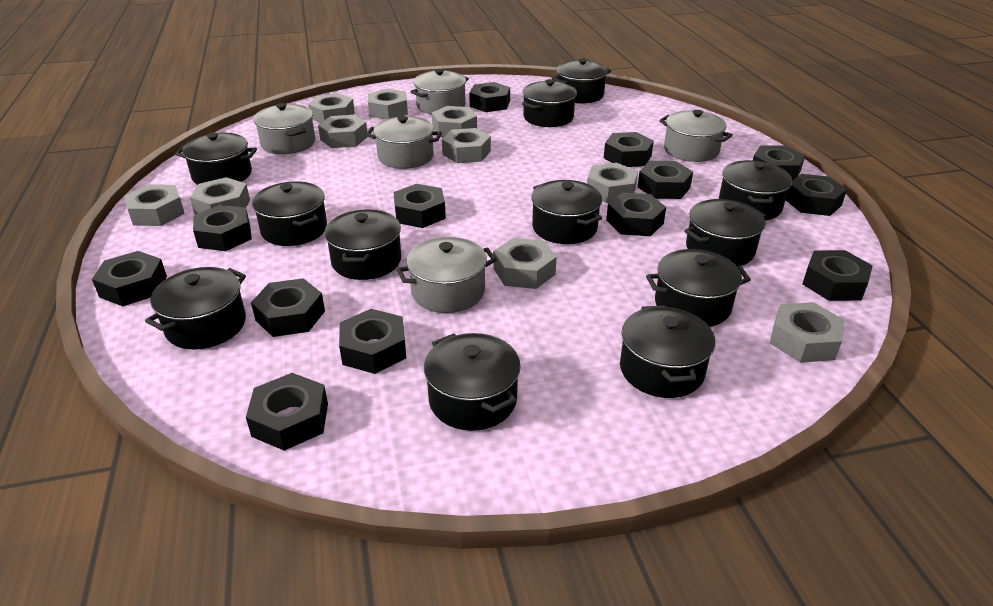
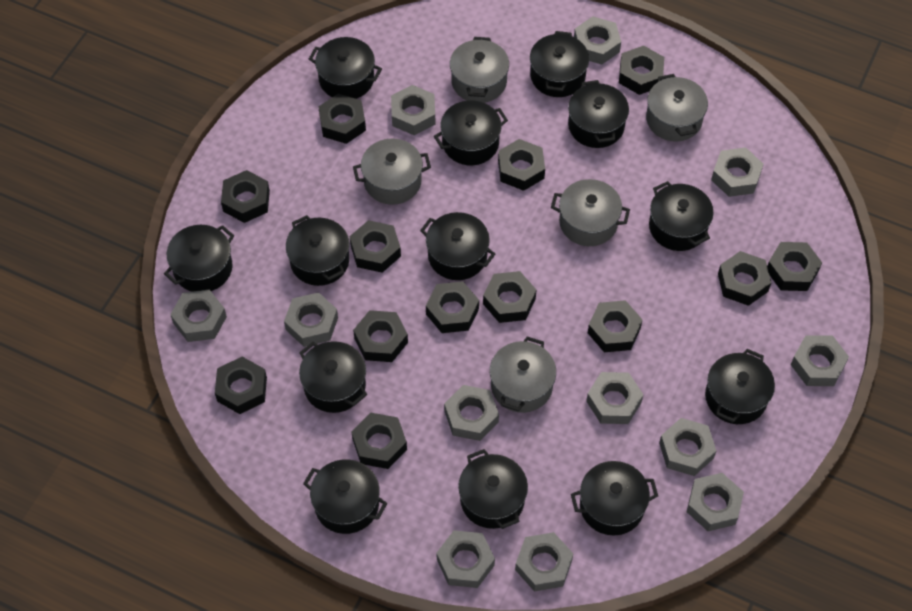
black pot: 12 -> 13
grey nut: 10 -> 12

